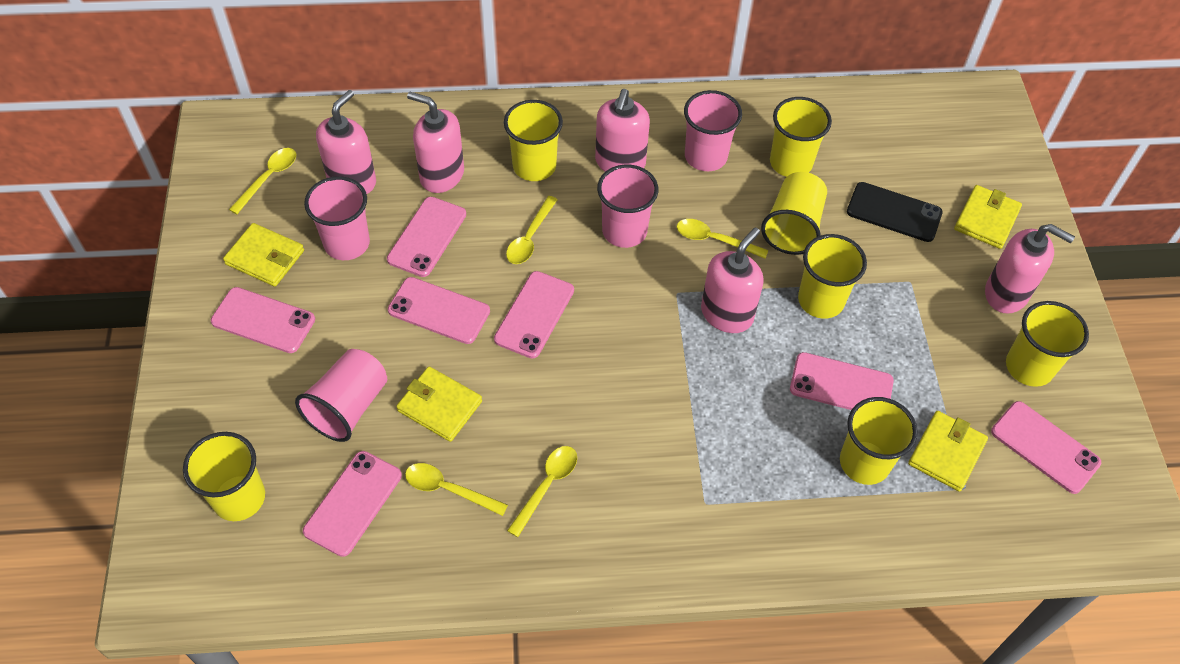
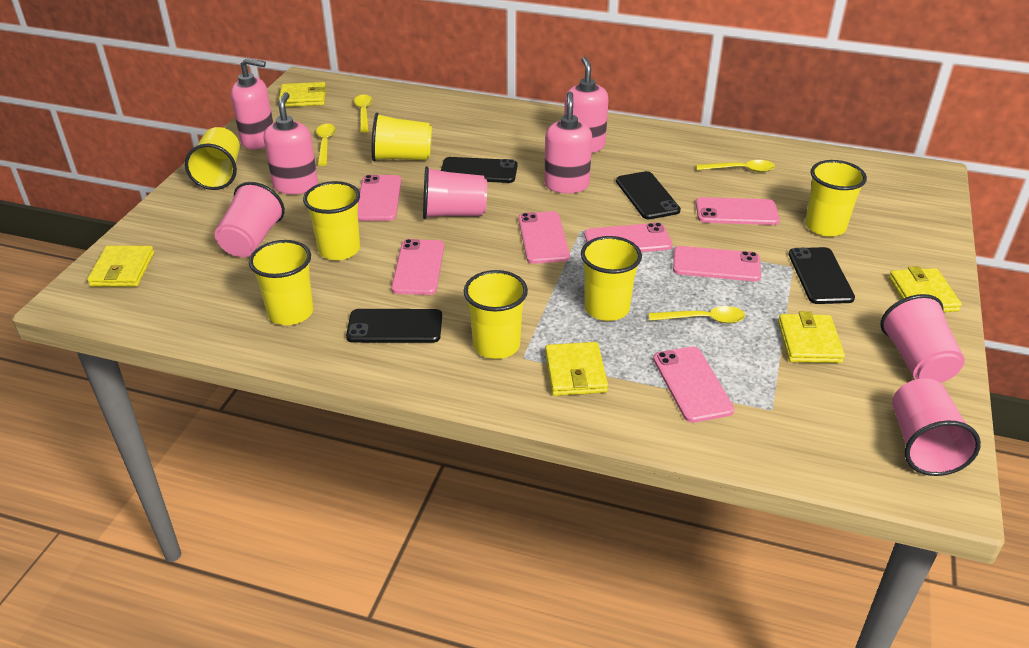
black phone: 1 -> 4
pink soap dispenser: 5 -> 4
yellow spoon: 5 -> 4
yellow wallet: 4 -> 5

